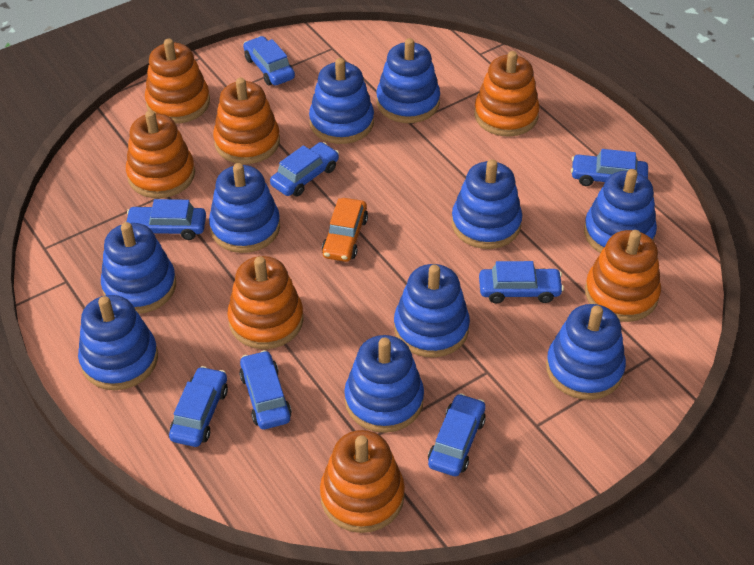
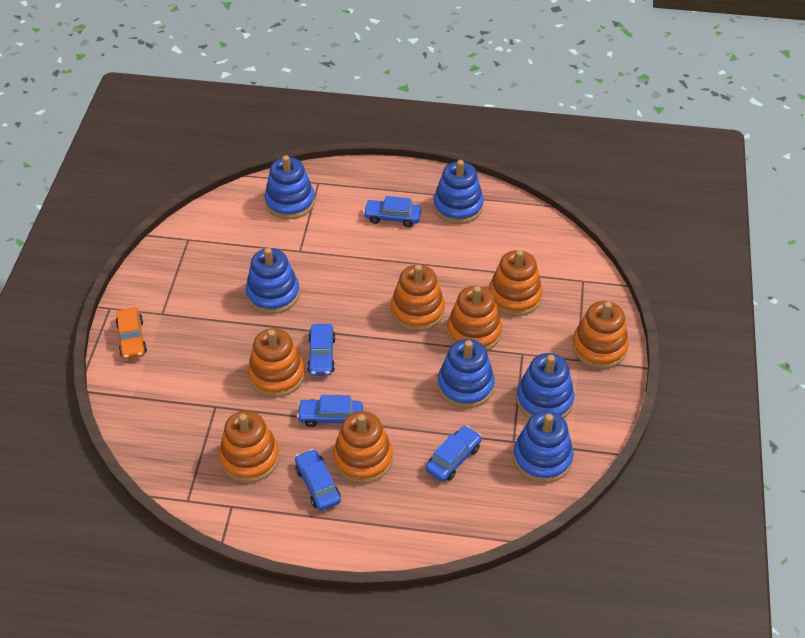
blue car: 8 -> 5
blue stacking toy: 10 -> 6

